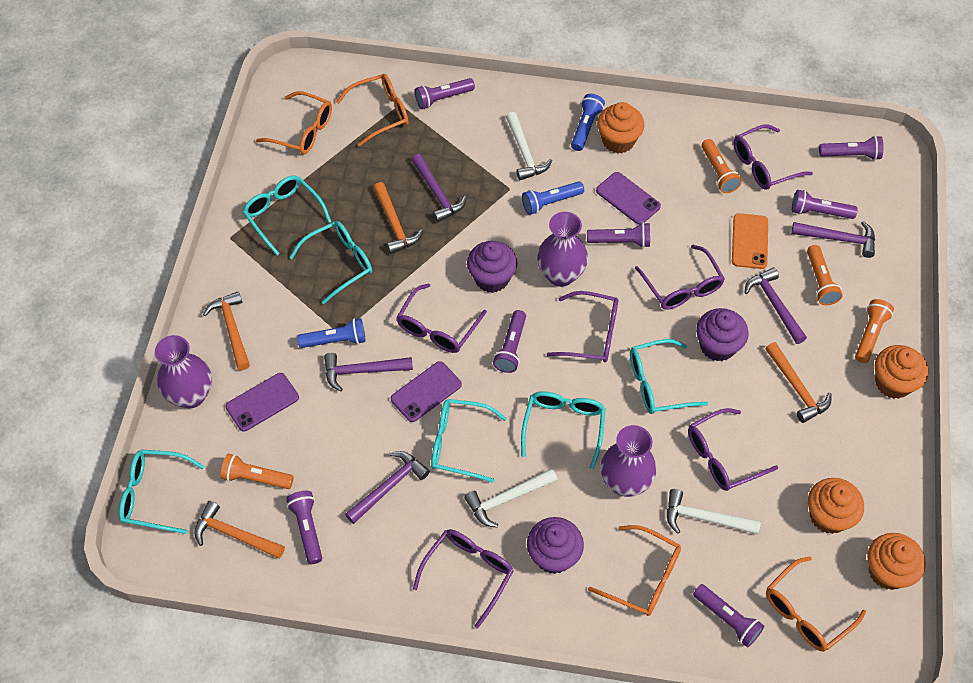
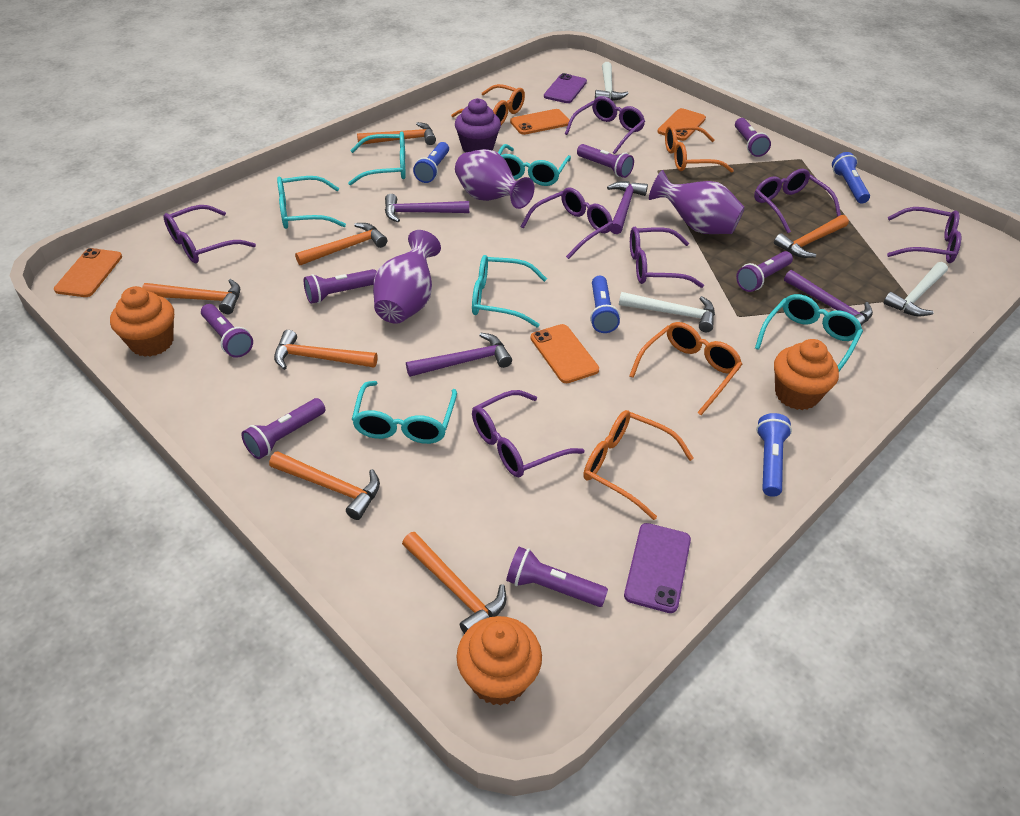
blue flashlight: 3 -> 4
orange cupcake: 4 -> 3
orange flashlight: 4 -> 0
orange hammer: 4 -> 7
orange phone: 1 -> 4
purple cupcake: 3 -> 1
purple glasses: 6 -> 7
purple hammer: 5 -> 4
purple phone: 3 -> 2

